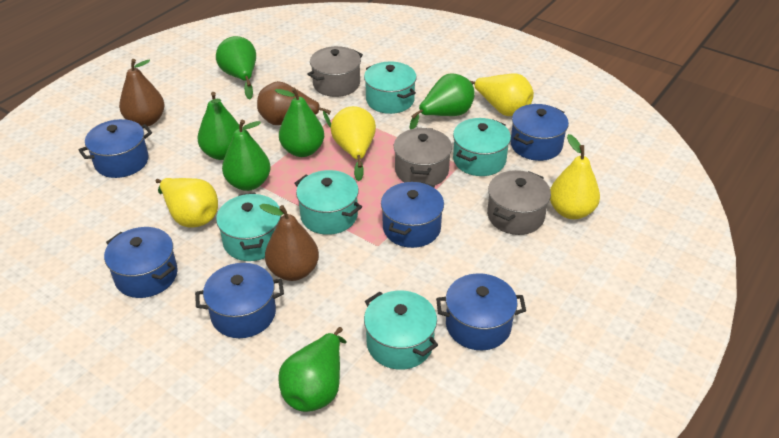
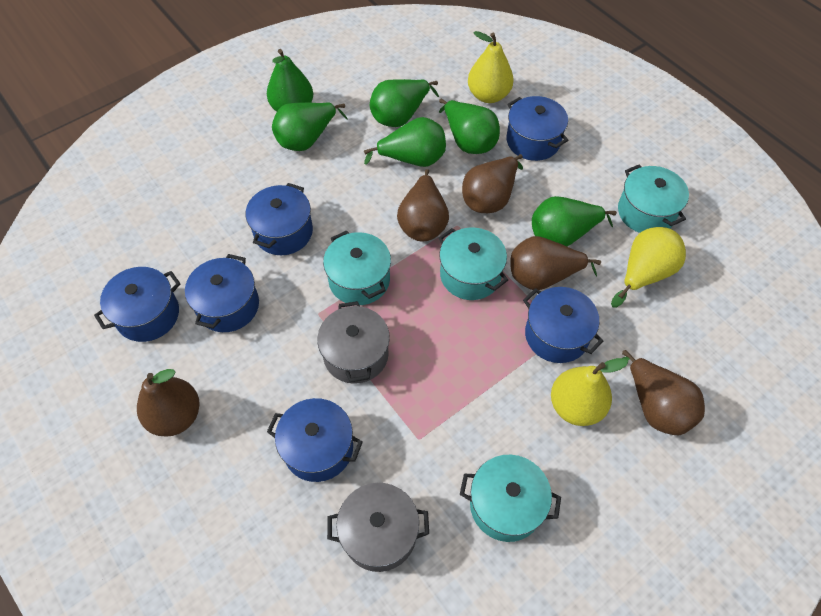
brown pear: 3 -> 5
grey pot: 3 -> 2
turquoise pot: 5 -> 4
yellow pear: 4 -> 3

